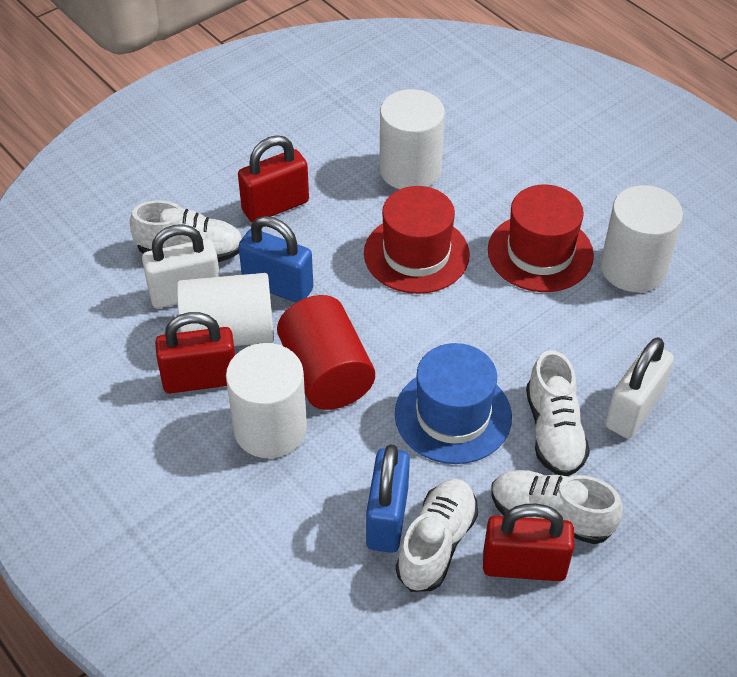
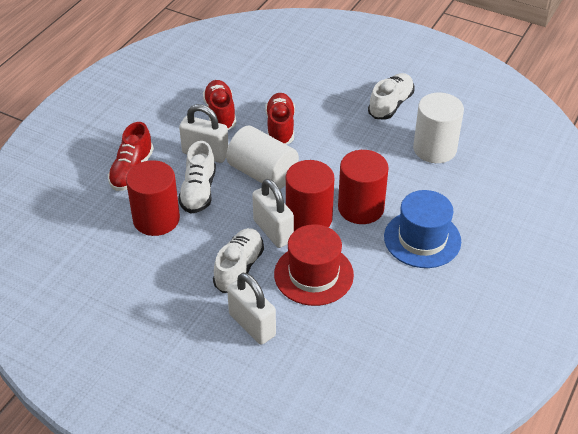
blue padlock: 2 -> 0
red cylinder: 1 -> 3
red hat: 2 -> 1
red padlock: 3 -> 0
red shoe: 0 -> 3
white cylinder: 4 -> 2
white padlock: 2 -> 3
white shoe: 4 -> 3

